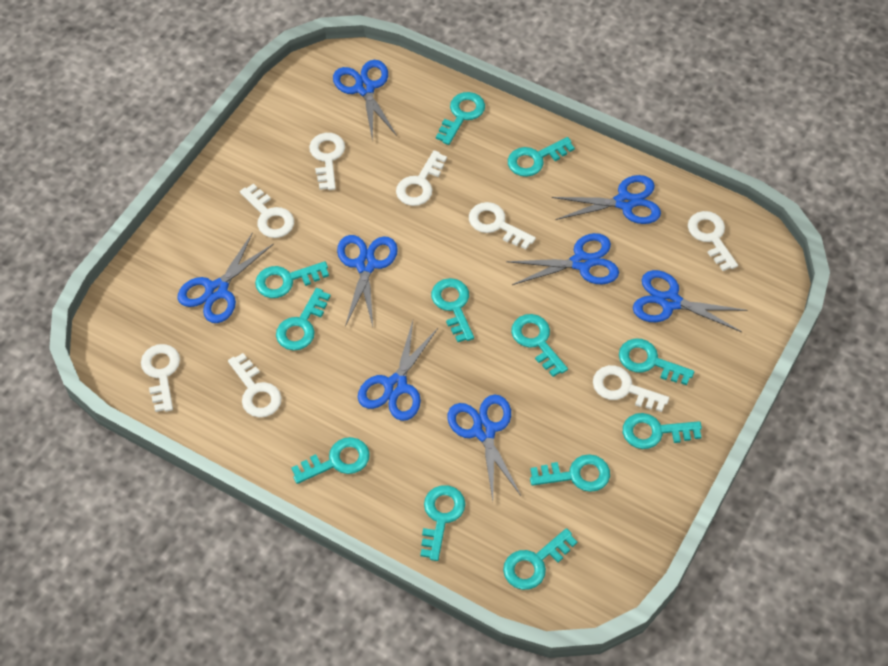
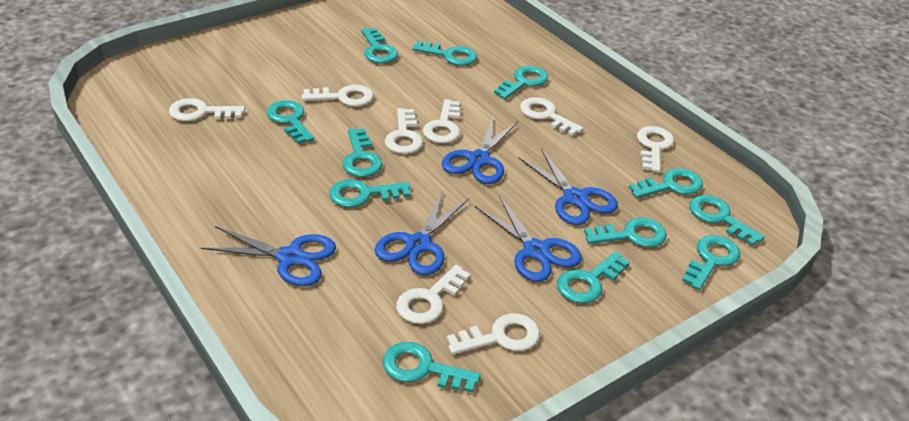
blue scissors: 8 -> 5

